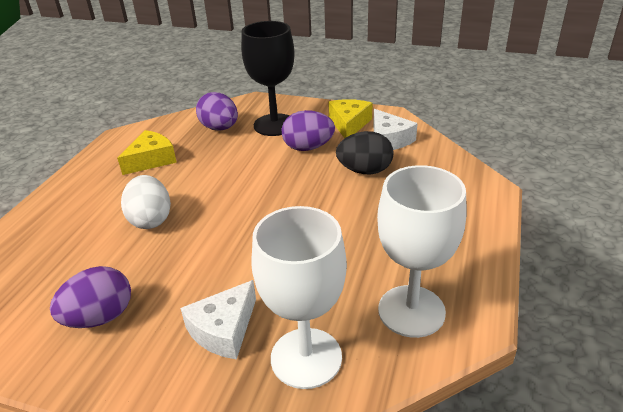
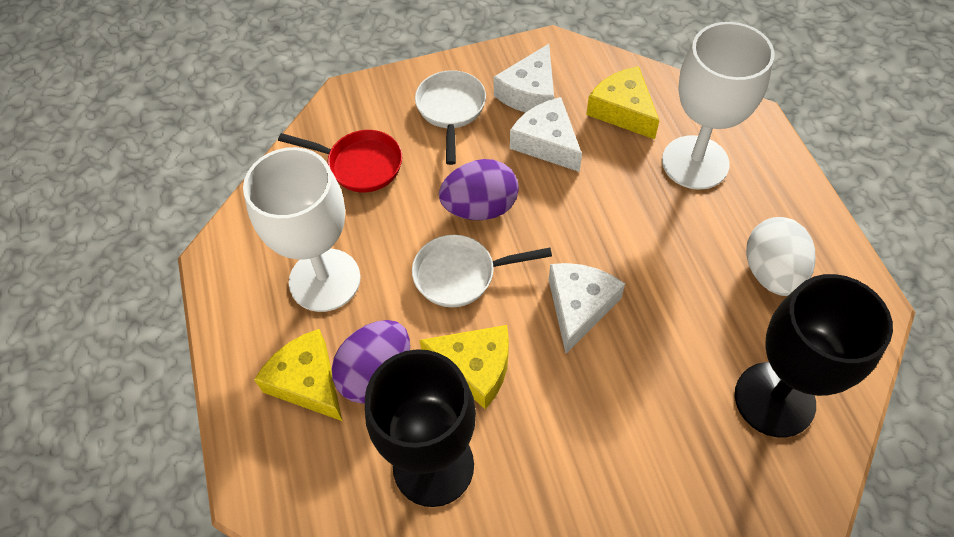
black egg: 1 -> 0
black goblet: 1 -> 2
purple egg: 3 -> 2
red pan: 0 -> 1
white cheese: 2 -> 3
white pan: 0 -> 2
yellow cheese: 2 -> 3

